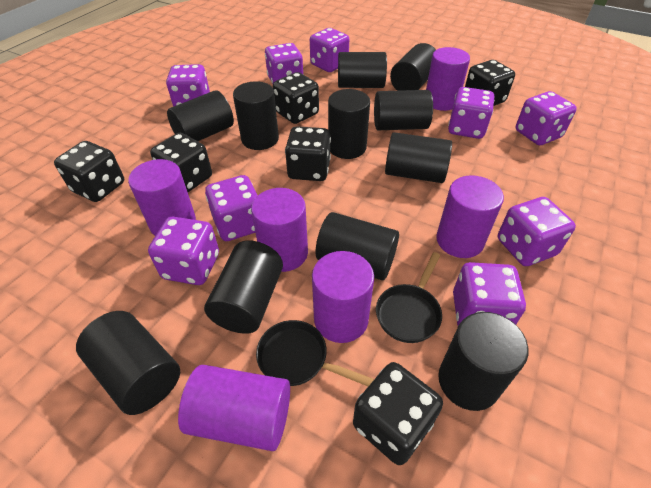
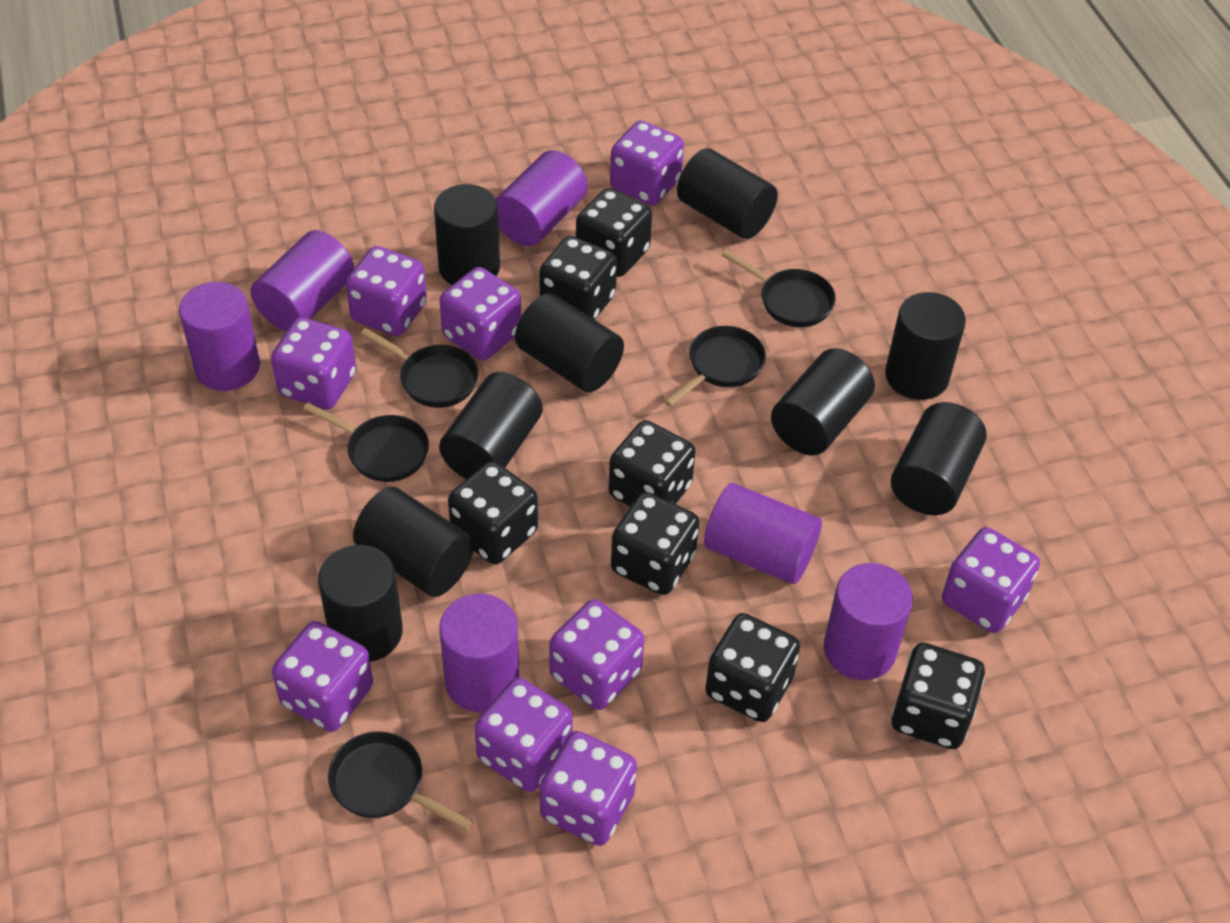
black cylinder: 11 -> 9
black dice: 6 -> 7
black pan: 2 -> 5

